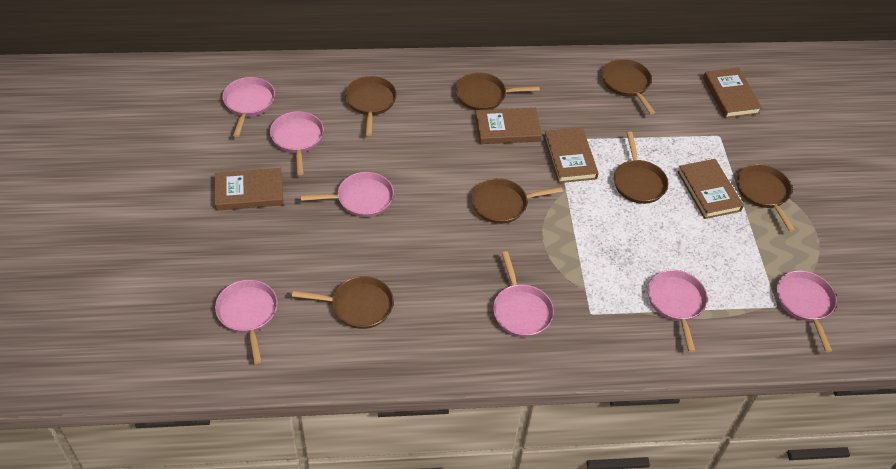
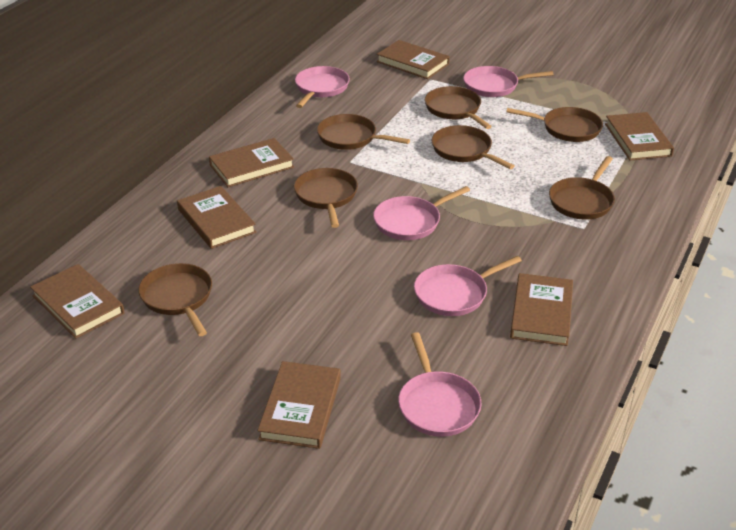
brown book: 5 -> 7
pink pan: 7 -> 5

